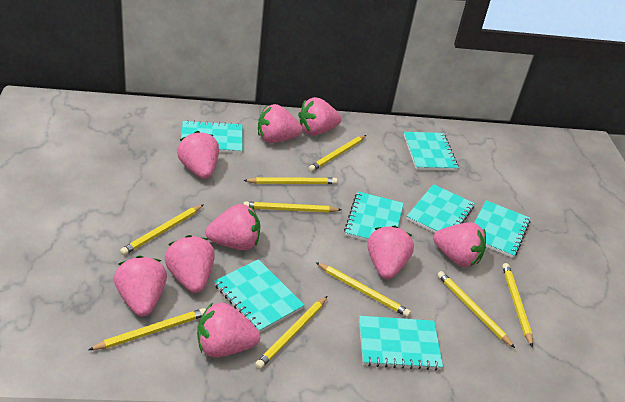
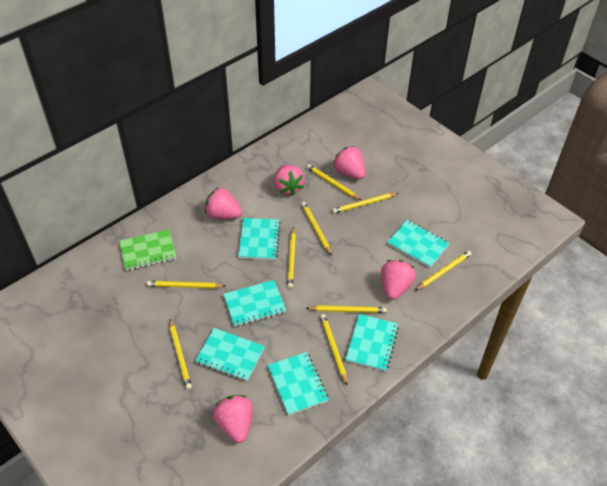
green notebook: 0 -> 1
pink strawberry: 9 -> 5
turquoise notebook: 7 -> 6

